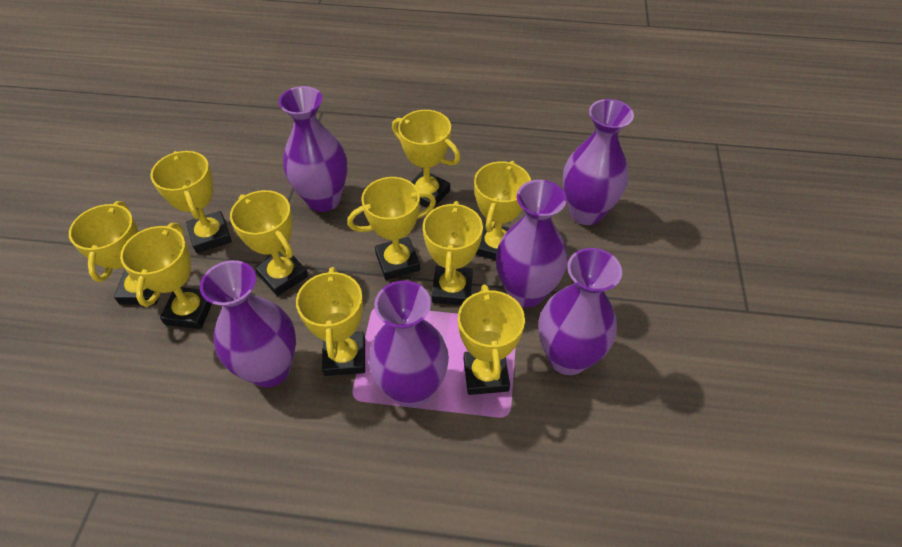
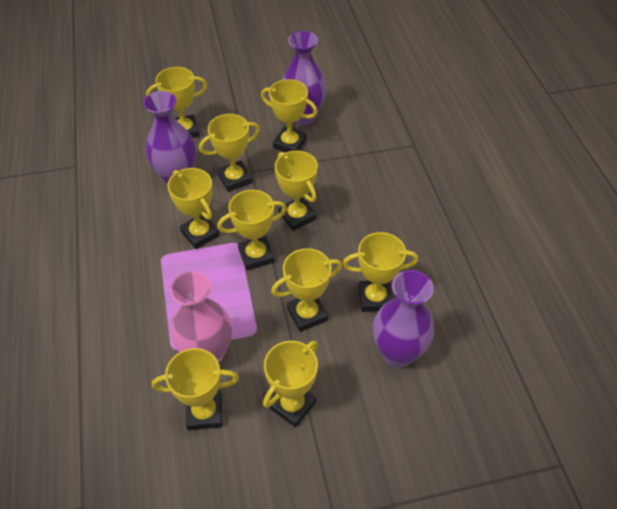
pink vase: 0 -> 1
purple vase: 6 -> 3

